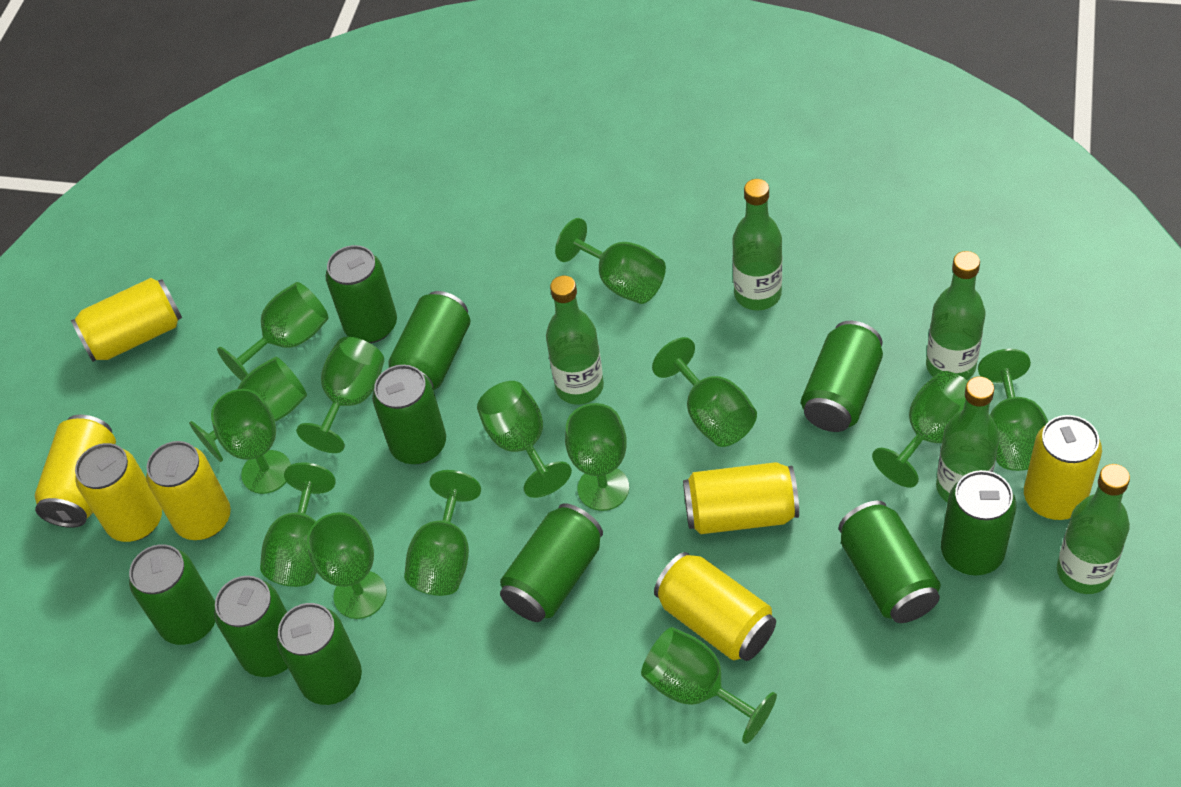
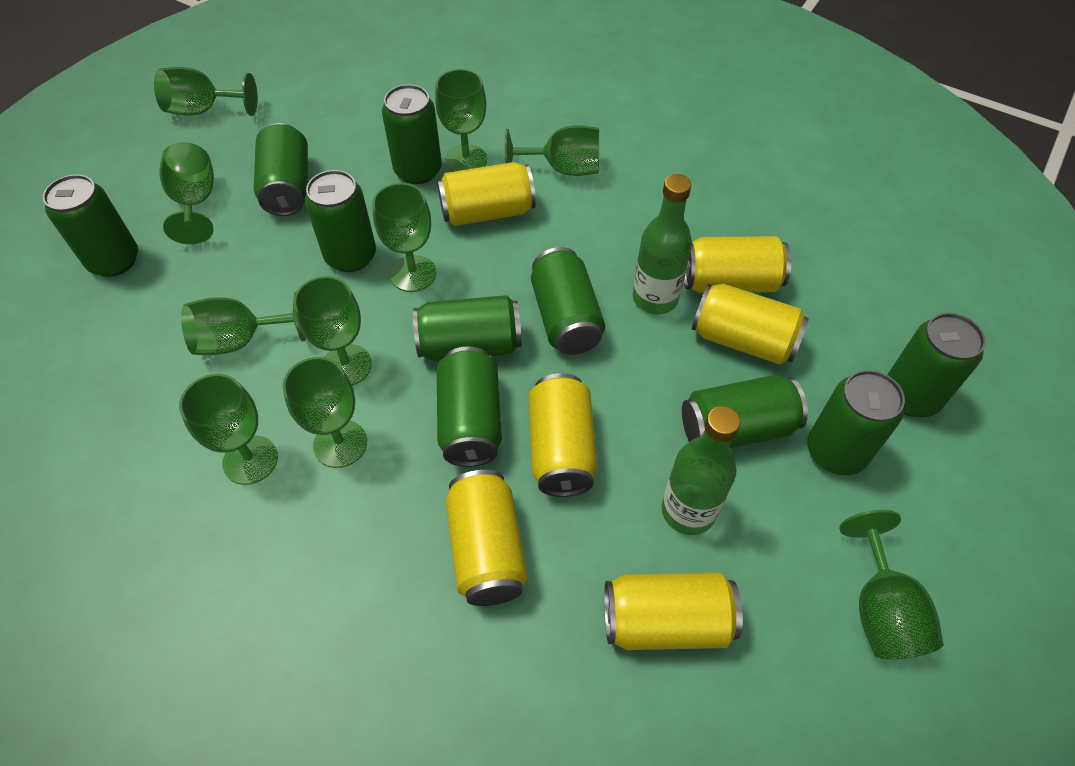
green bottle: 5 -> 2
green goblet: 14 -> 10
yellow can: 7 -> 6

